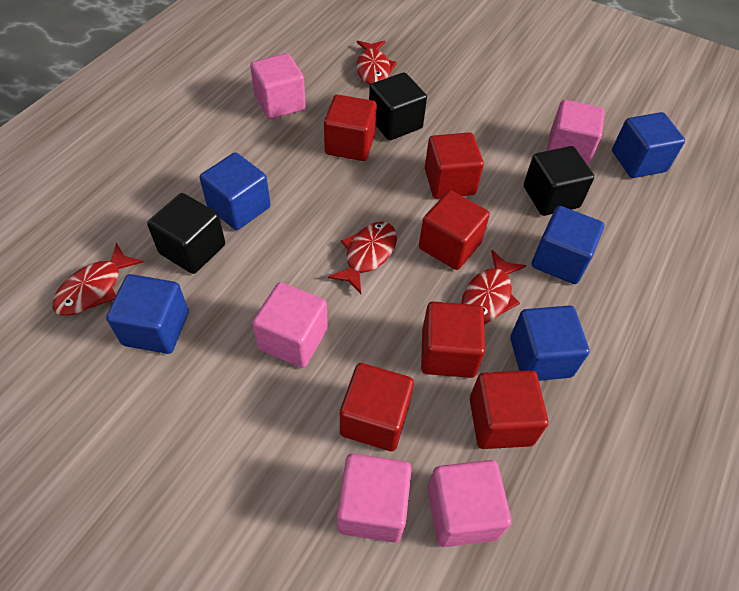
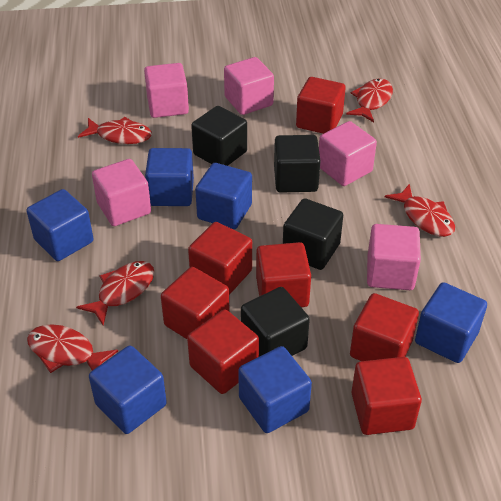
black cube: 3 -> 4
blue cube: 5 -> 6
red cube: 6 -> 7
red fish: 4 -> 5

